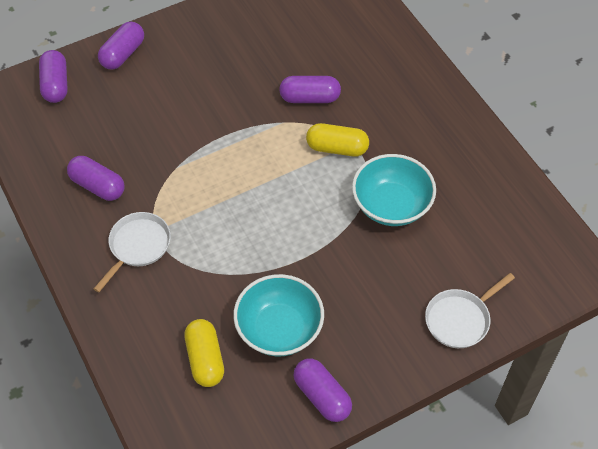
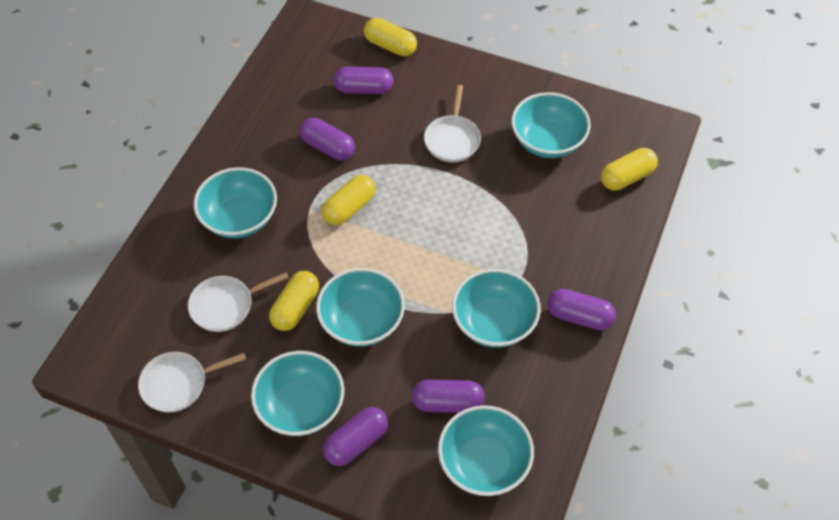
turquoise bowl: 2 -> 6
white pan: 2 -> 3
yellow capsule: 2 -> 4

